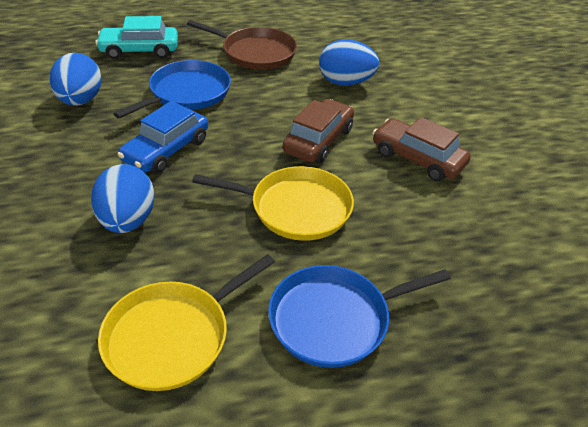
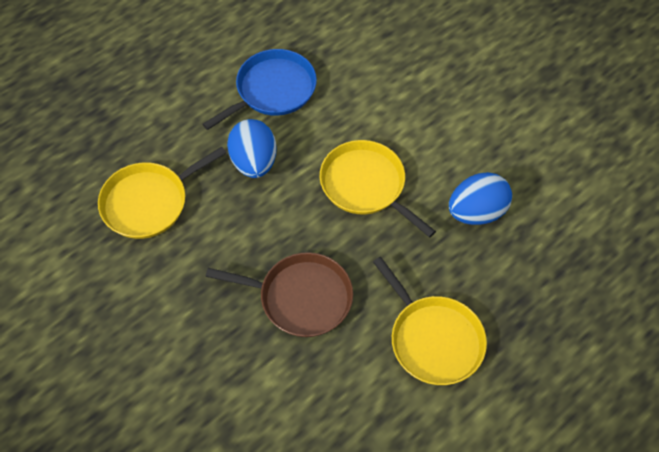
blue car: 1 -> 0
blue egg: 3 -> 2
blue pan: 2 -> 1
brown car: 2 -> 0
turquoise car: 1 -> 0
yellow pan: 2 -> 3

